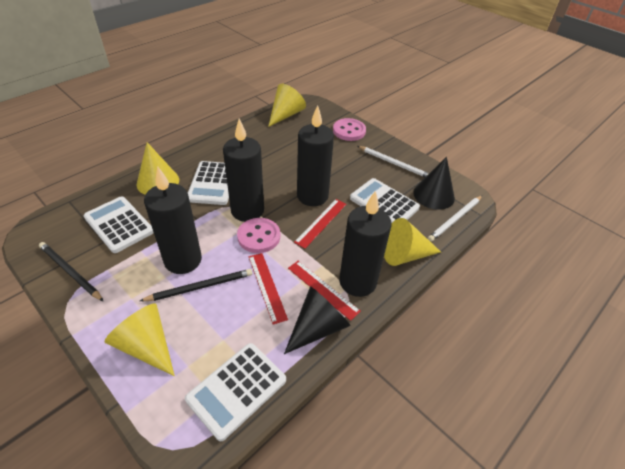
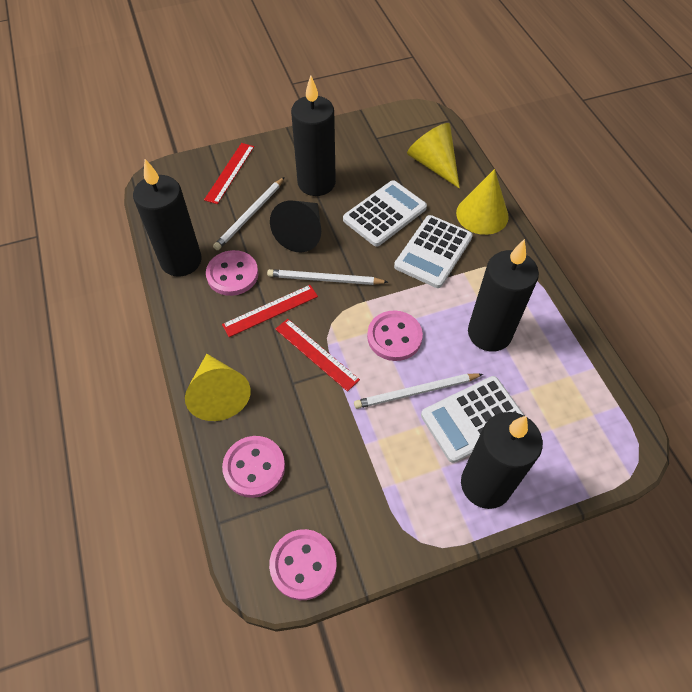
black cone: 2 -> 1
black pencil: 2 -> 0
pink button: 2 -> 4
white calculator: 4 -> 3
white pencil: 2 -> 3
yellow cone: 4 -> 3

